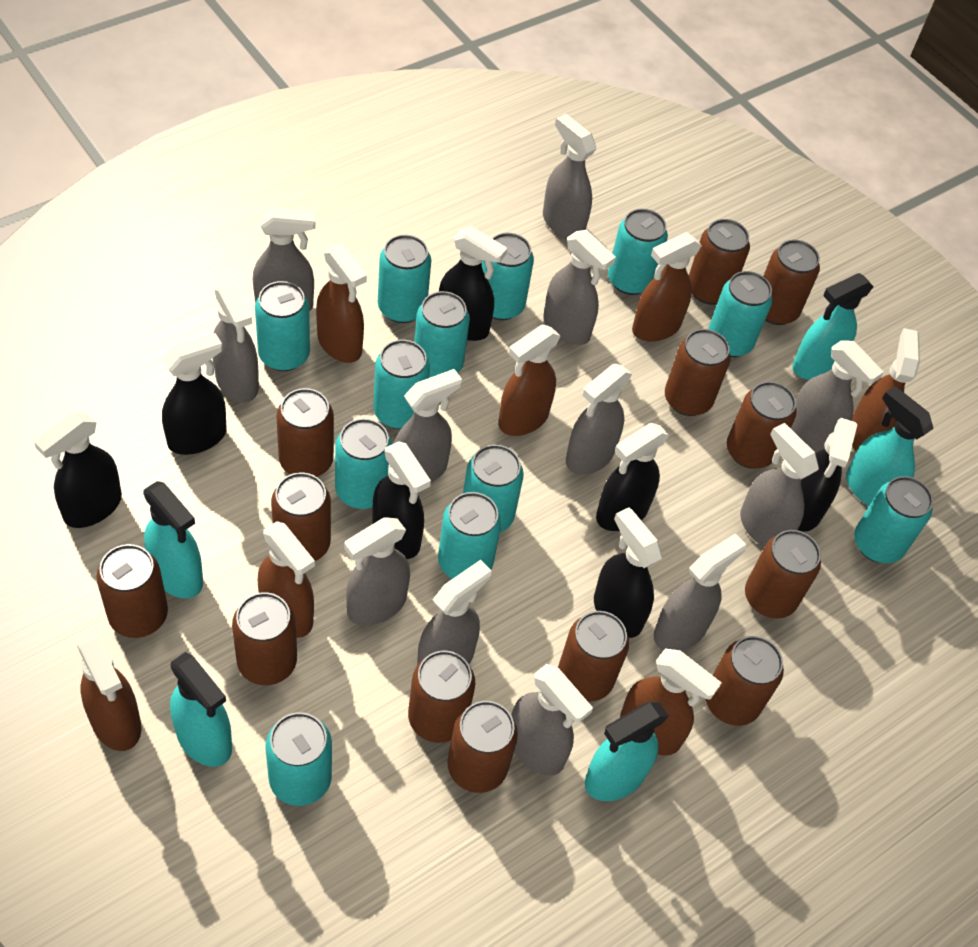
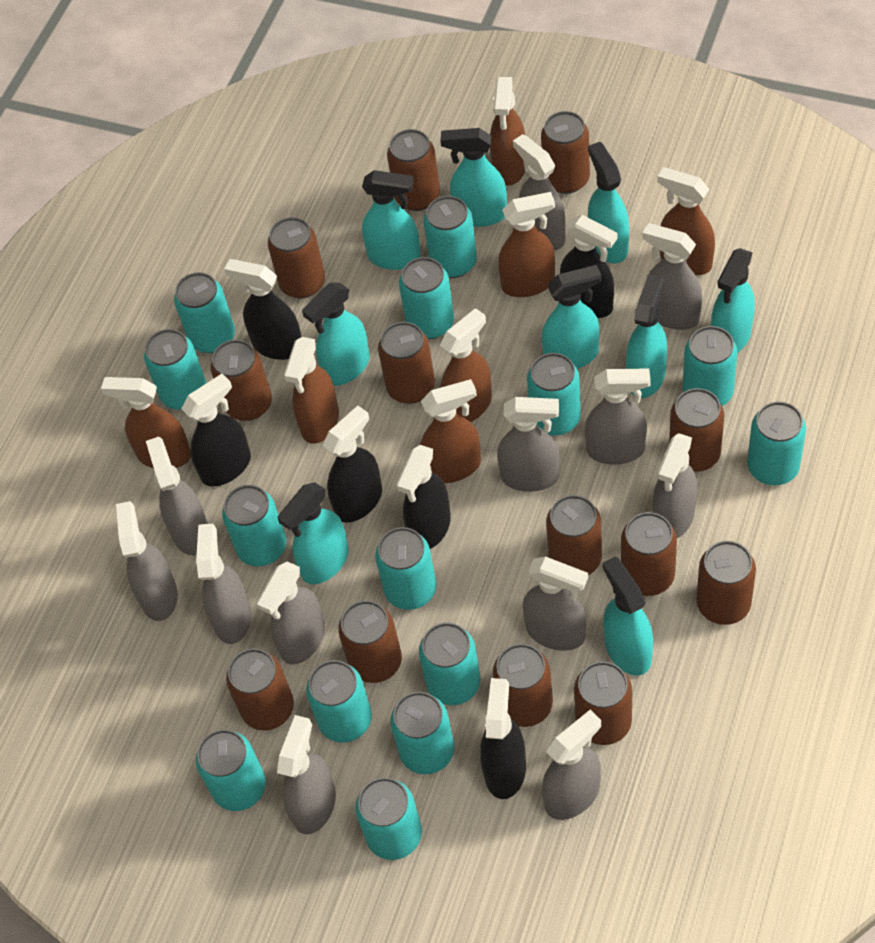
black spray bottle: 7 -> 6
turquoise can: 12 -> 14
turquoise spray bottle: 5 -> 9

